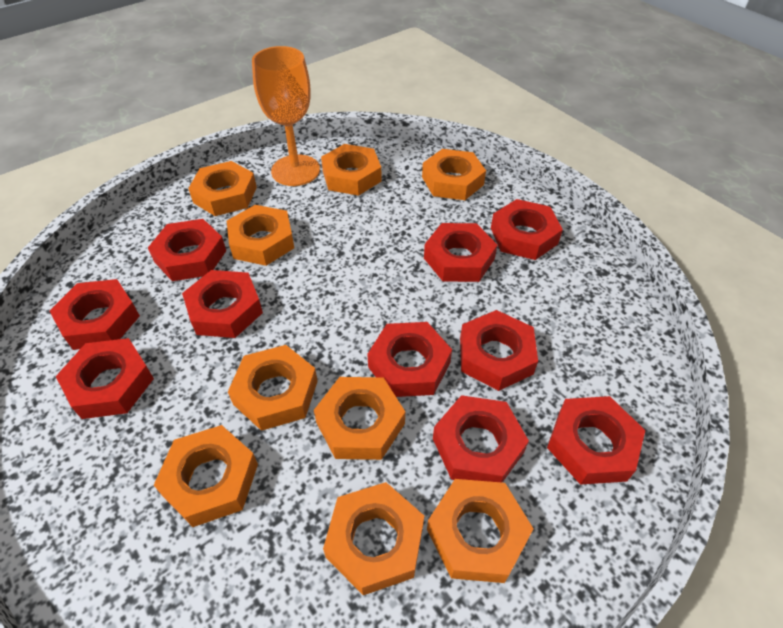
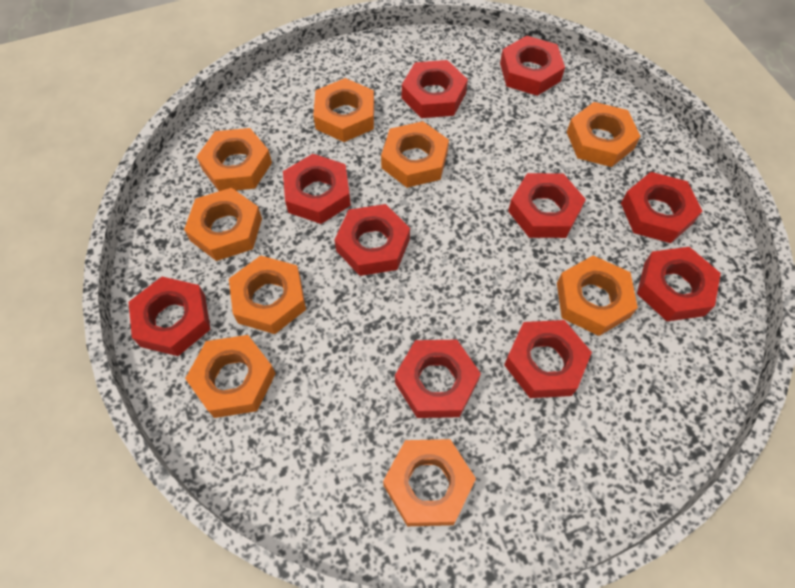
orange goblet: 1 -> 0

